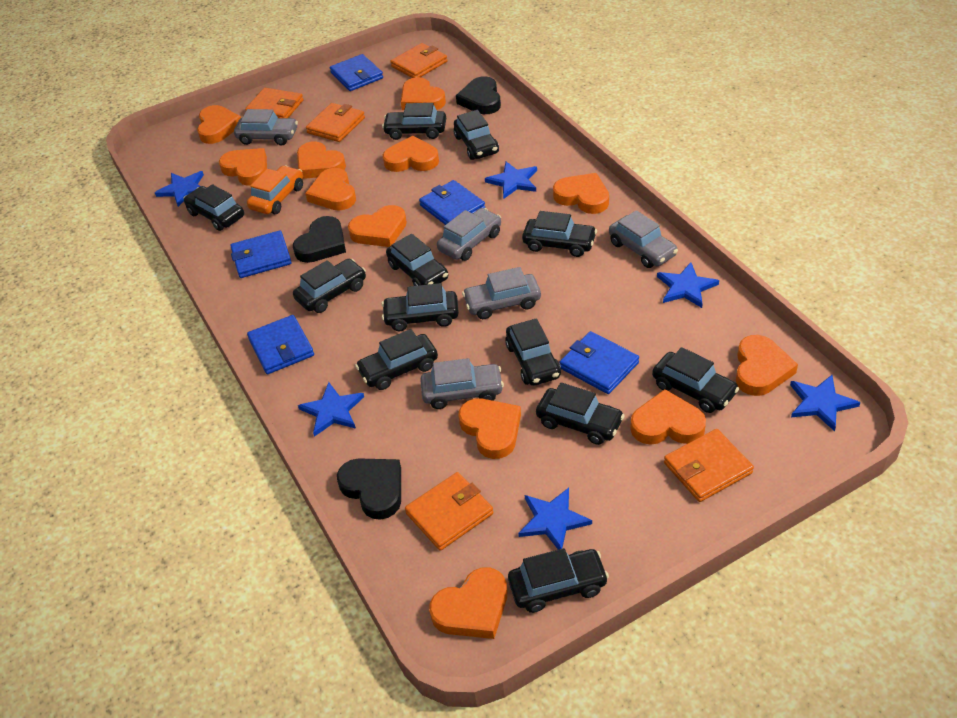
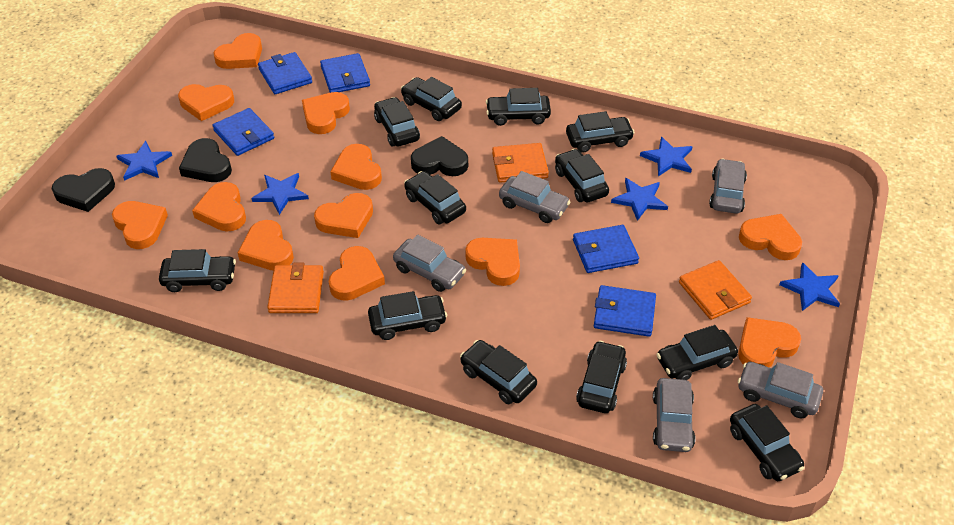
blue star: 6 -> 5
orange car: 1 -> 0
orange wallet: 5 -> 3

